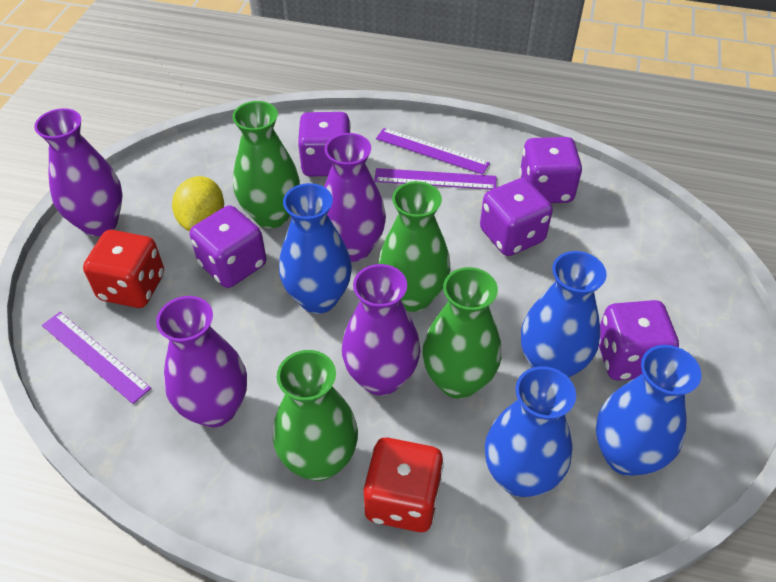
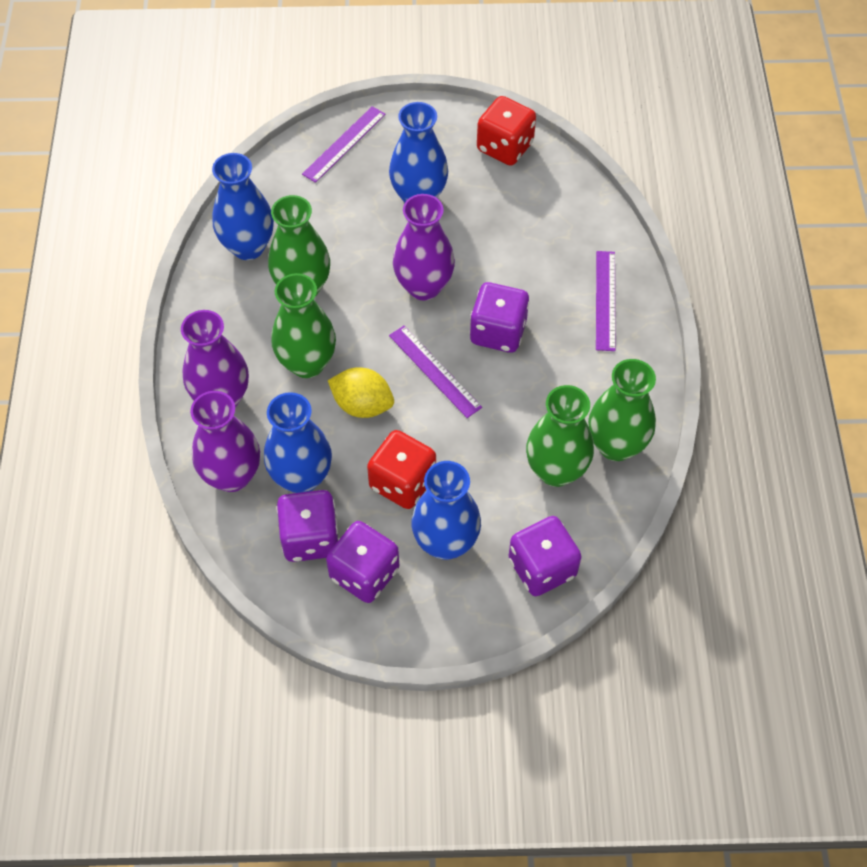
purple dice: 5 -> 4
purple vase: 4 -> 3

